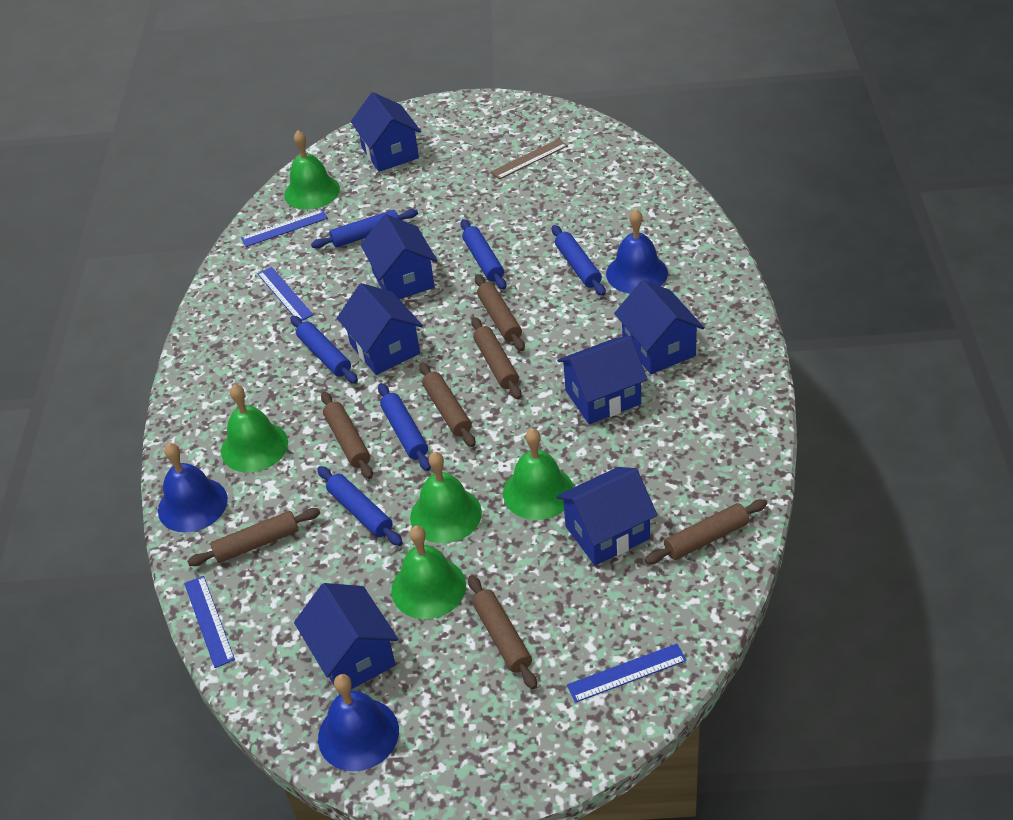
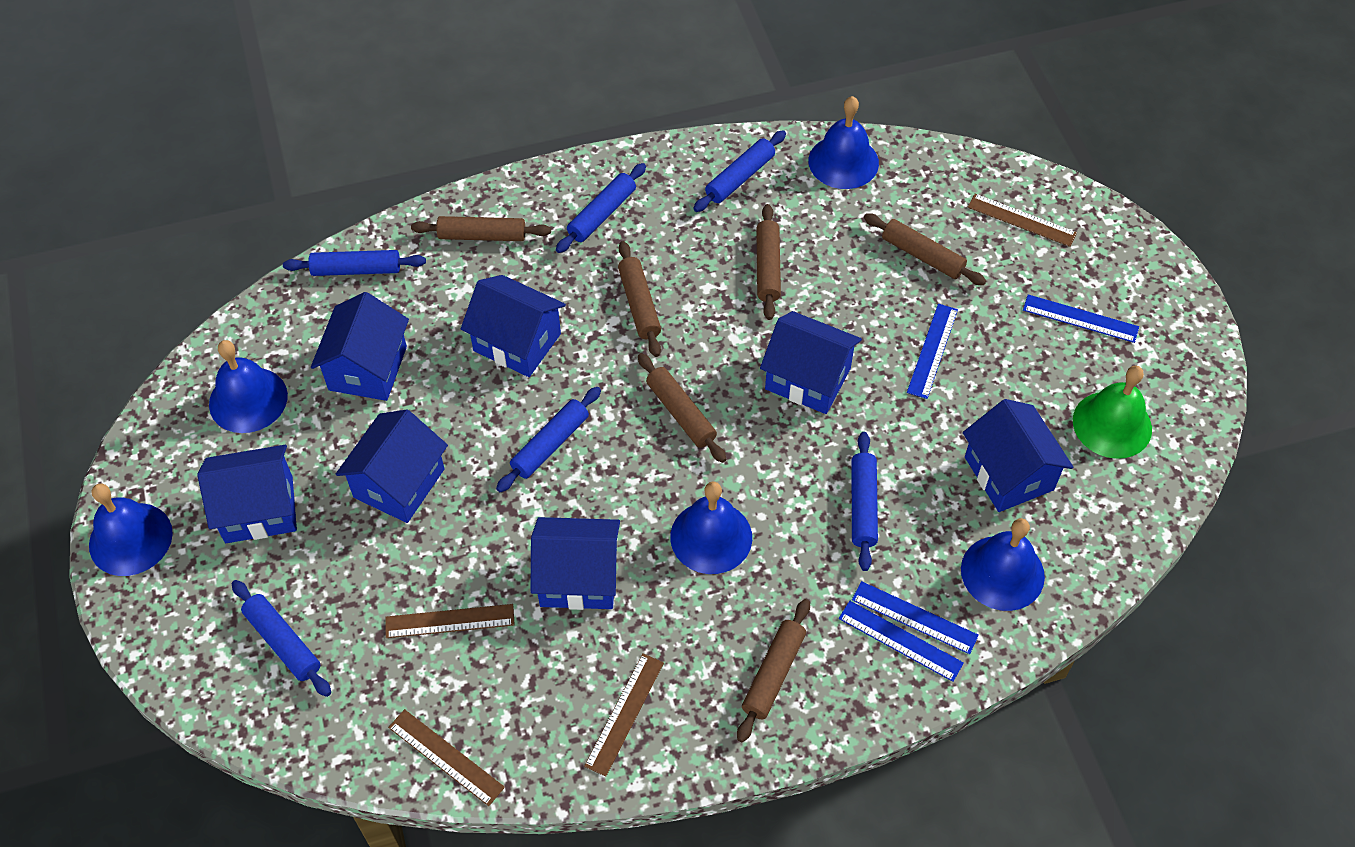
blue bell: 3 -> 5
brown rolling pin: 7 -> 6
brown ruler: 1 -> 4
green bell: 5 -> 1

